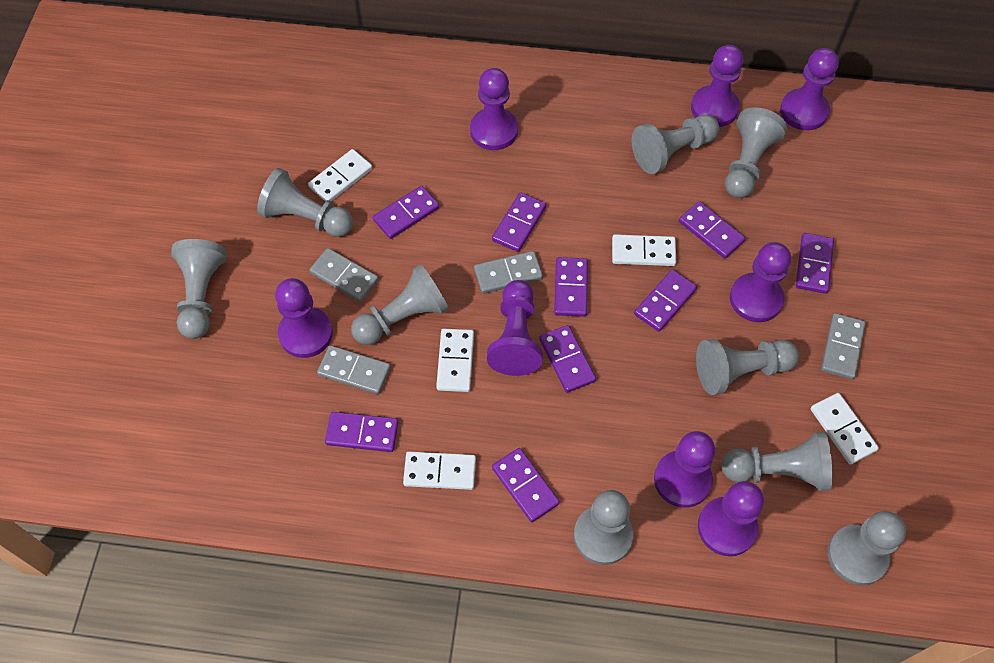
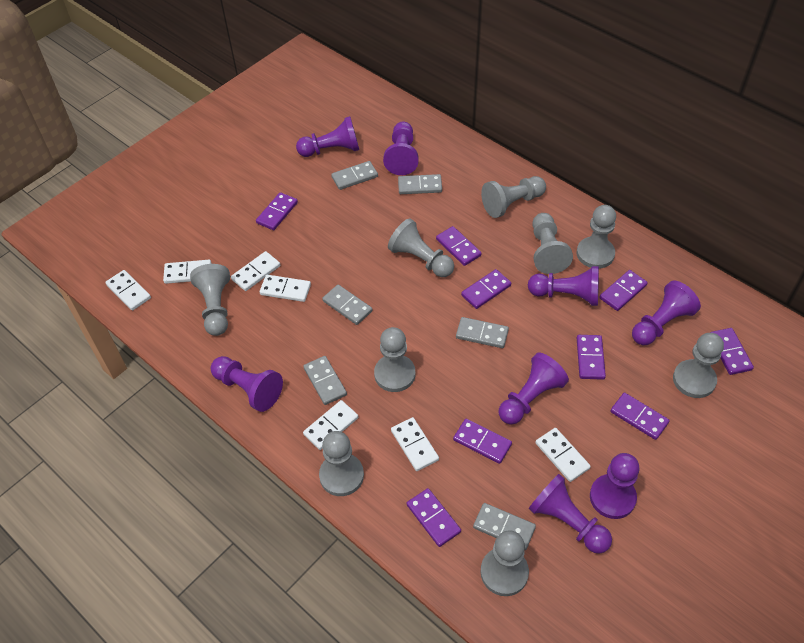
grey domino: 4 -> 6
white domino: 5 -> 7

